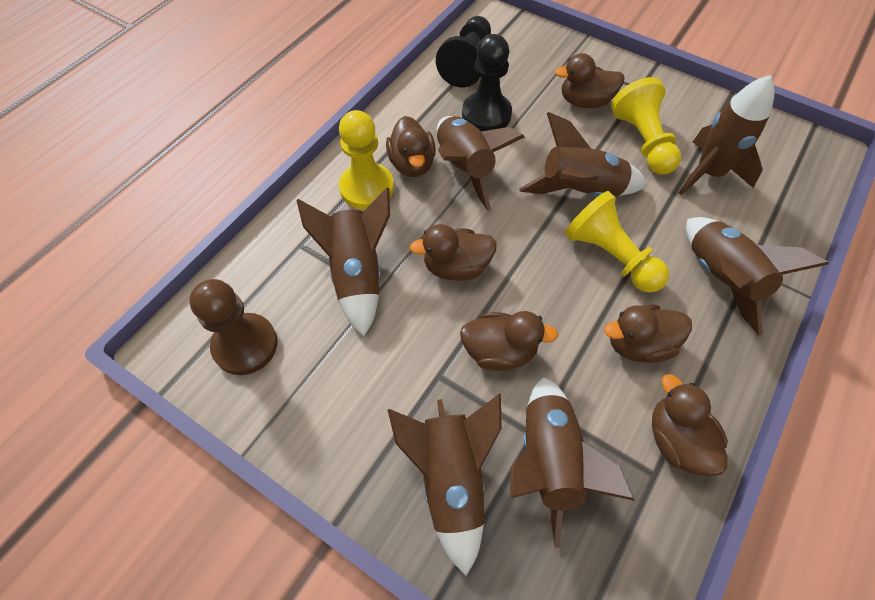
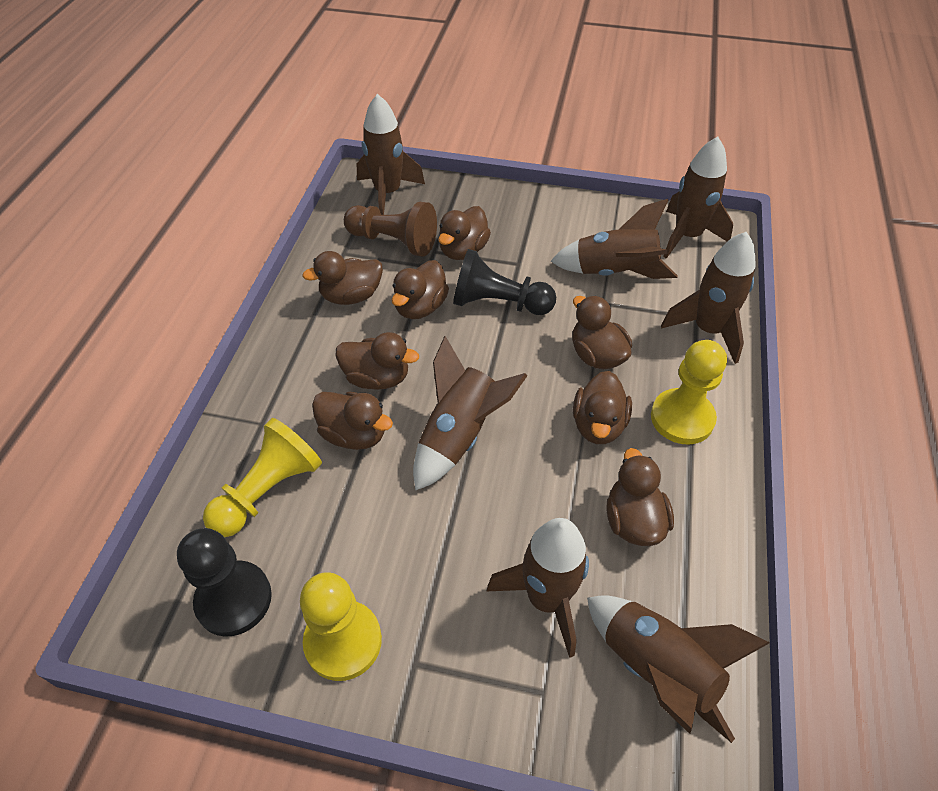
brown duck: 6 -> 8

